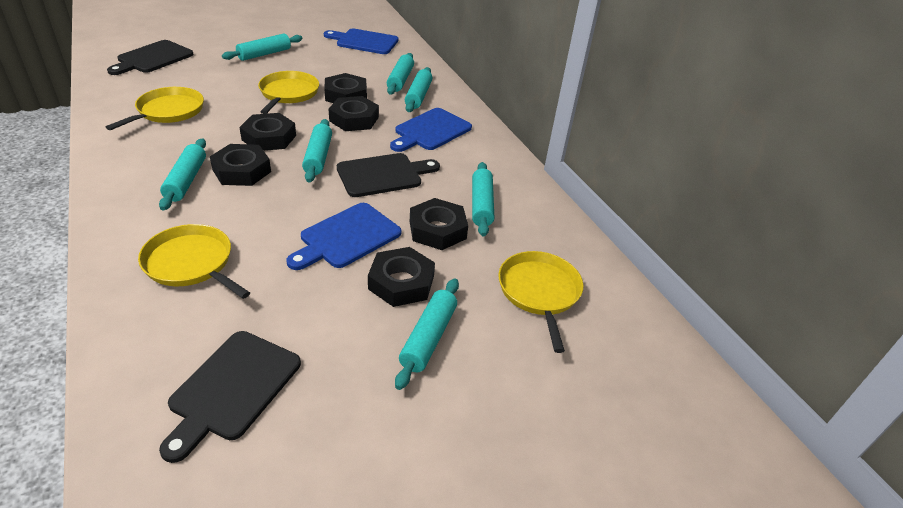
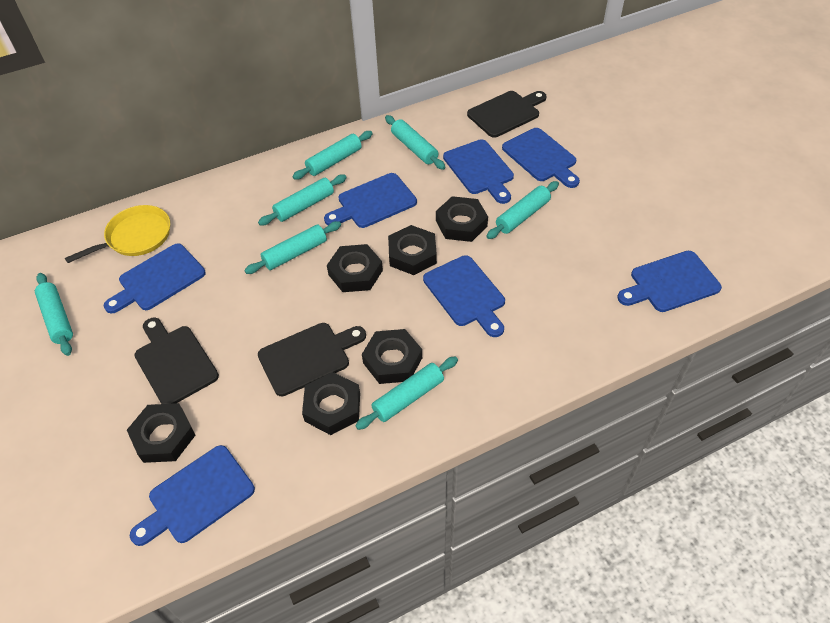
blue cutting board: 3 -> 7
yellow pan: 4 -> 1

